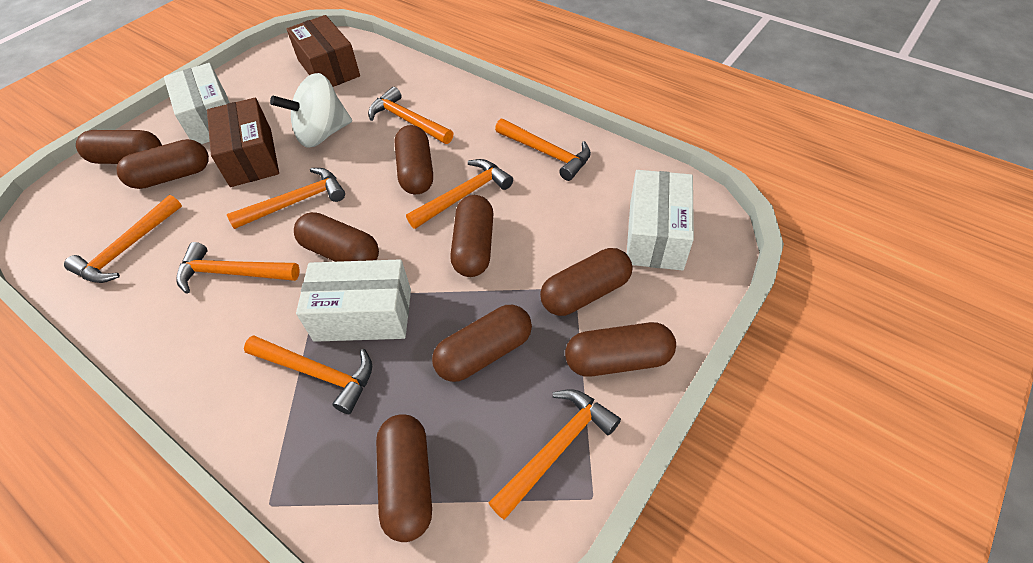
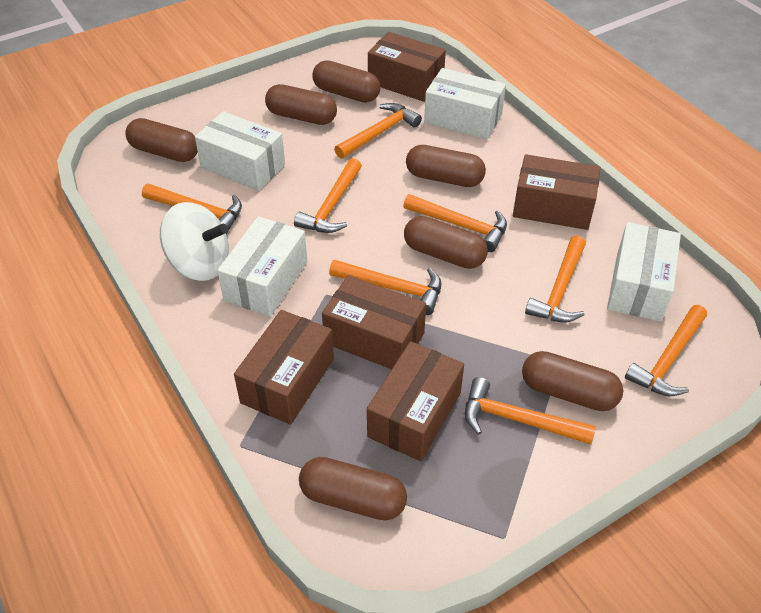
brown box: 2 -> 5
brown capsule: 9 -> 7
white box: 3 -> 4

